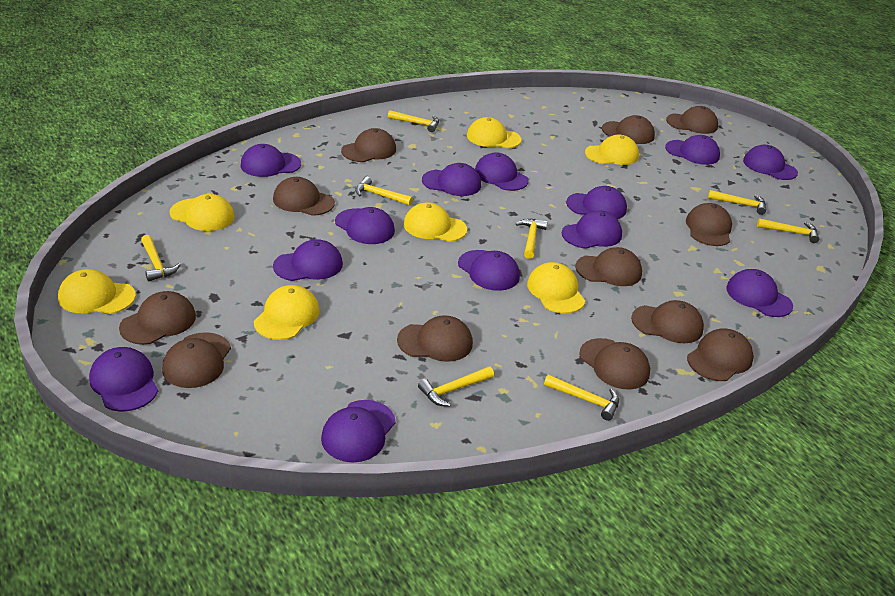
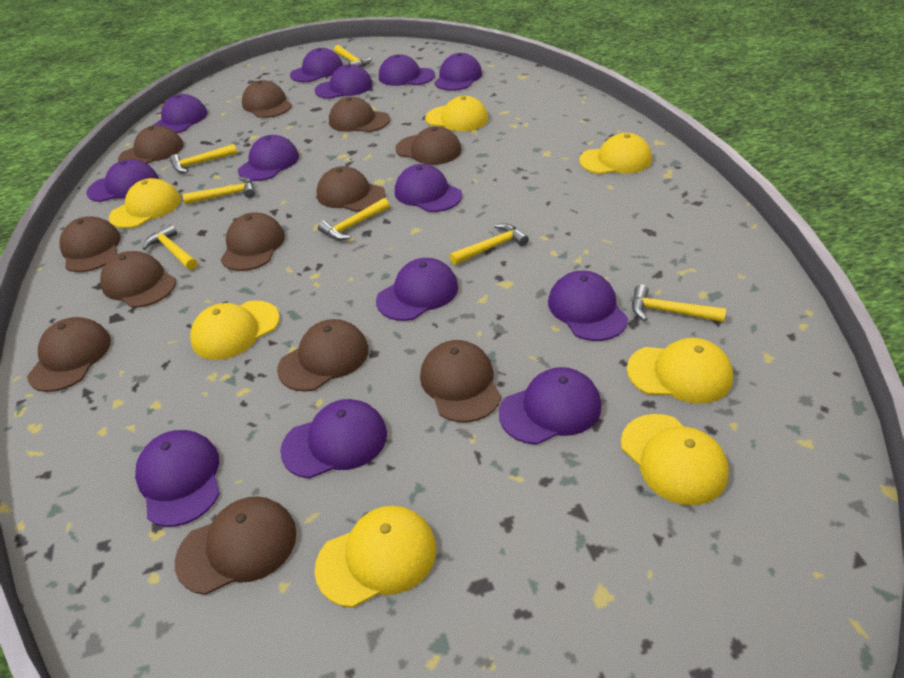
yellow hammer: 8 -> 7

